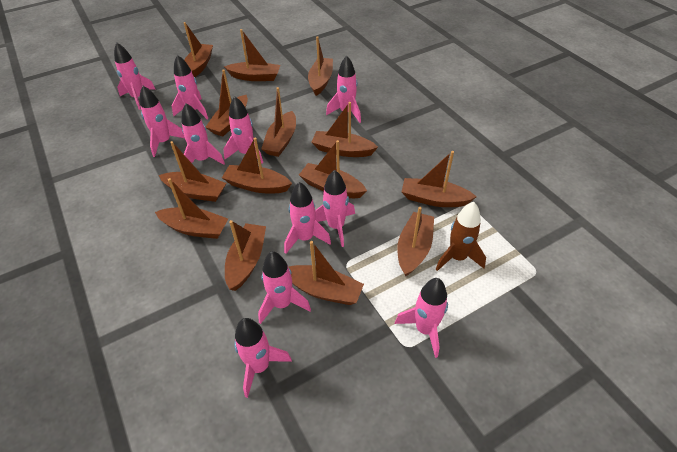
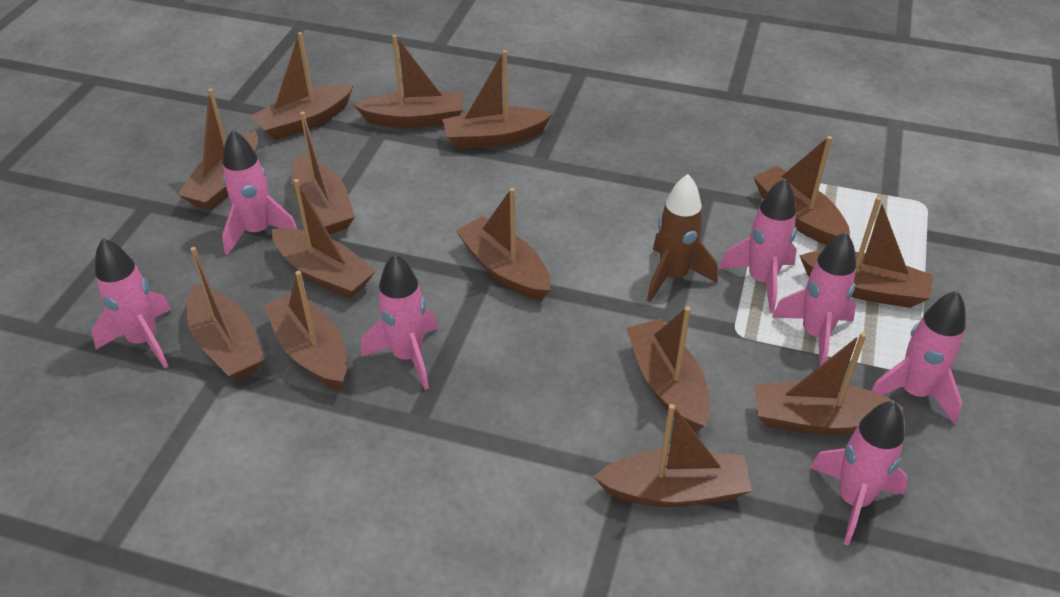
pink rocket: 11 -> 7

